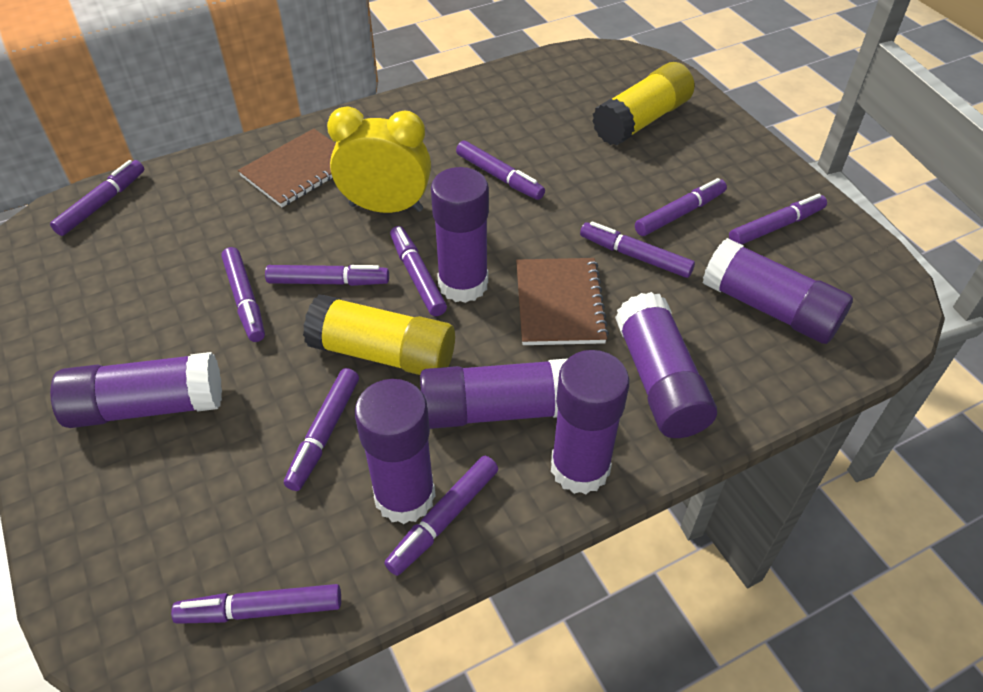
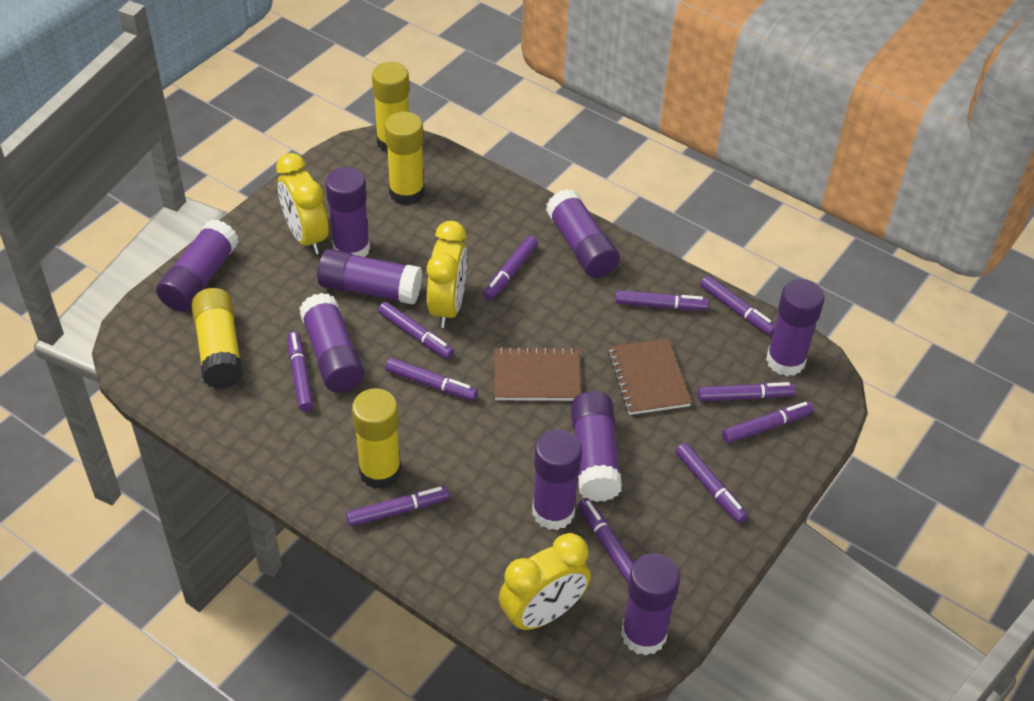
purple glue stick: 7 -> 9
yellow clock: 1 -> 3
yellow glue stick: 2 -> 4

